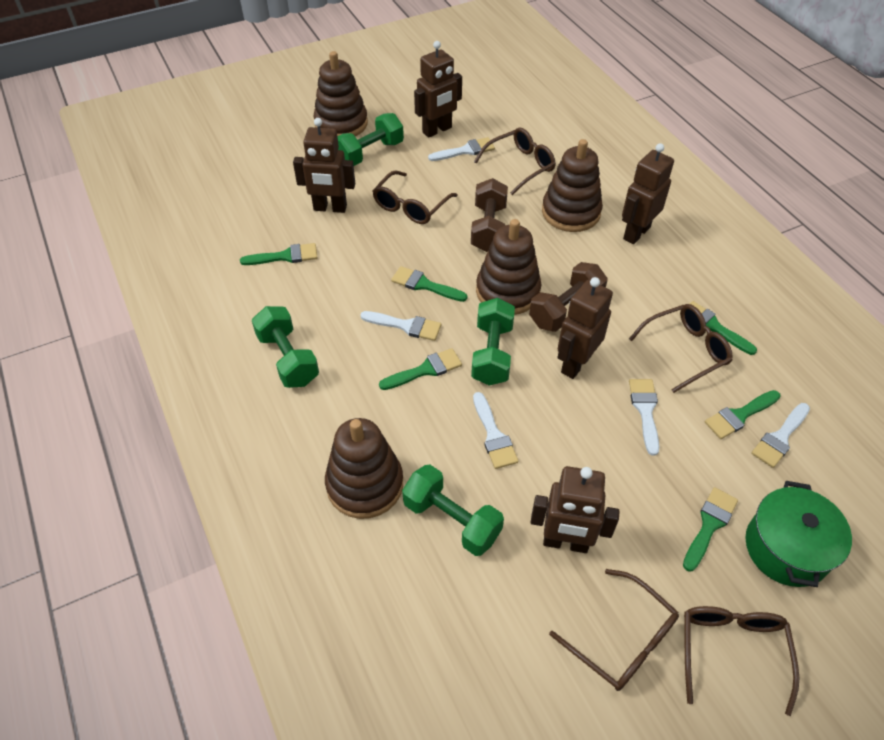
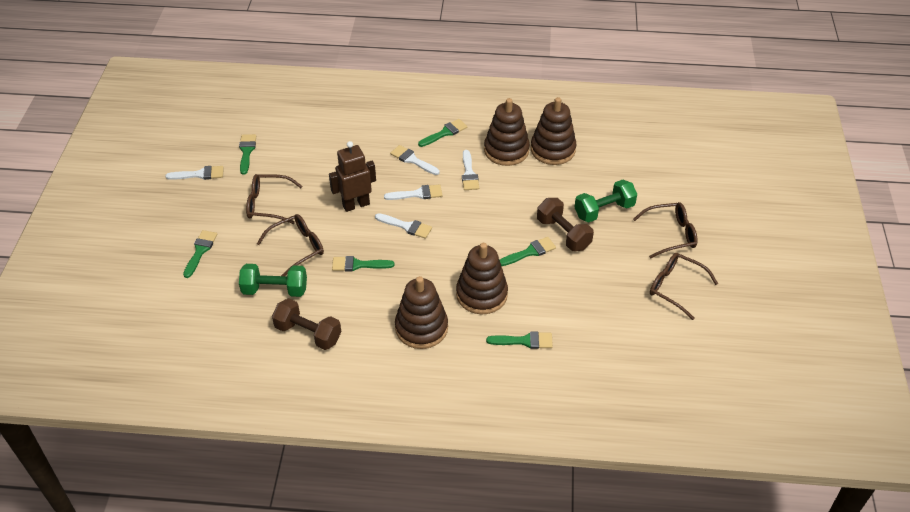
brown glasses: 5 -> 4
brown robot: 5 -> 1
green dumbbell: 4 -> 2
green pot: 1 -> 0

